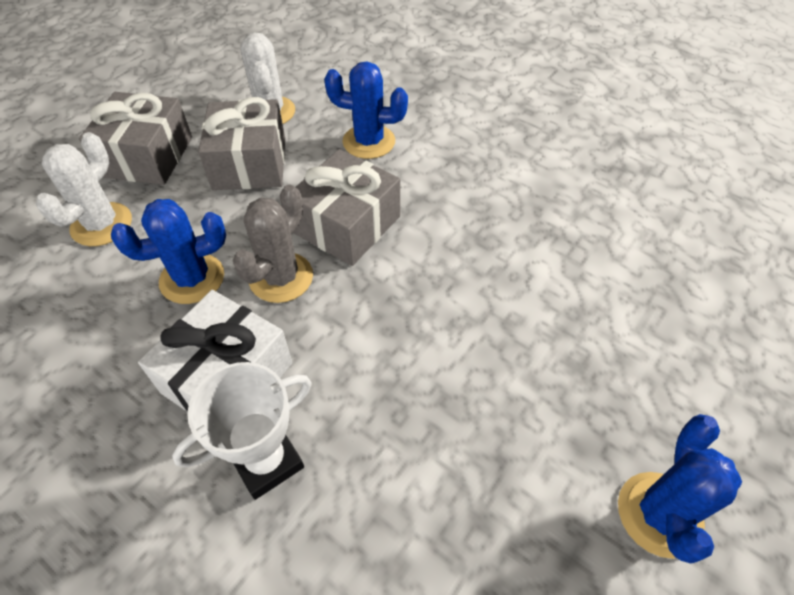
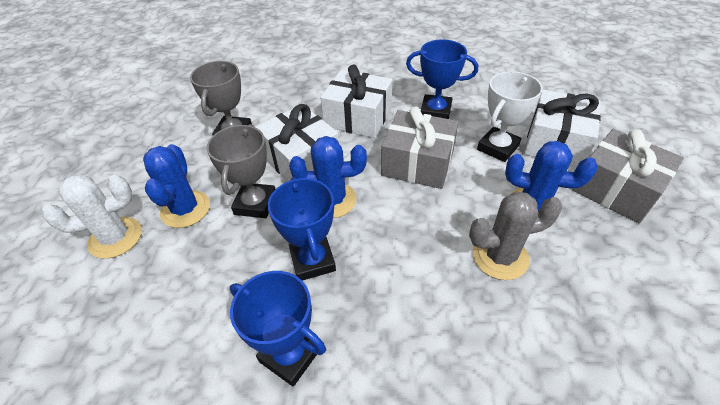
blue trophy: 0 -> 3
grey gift: 3 -> 2
grey trophy: 0 -> 2
white cactus: 2 -> 1
white gift: 1 -> 3

